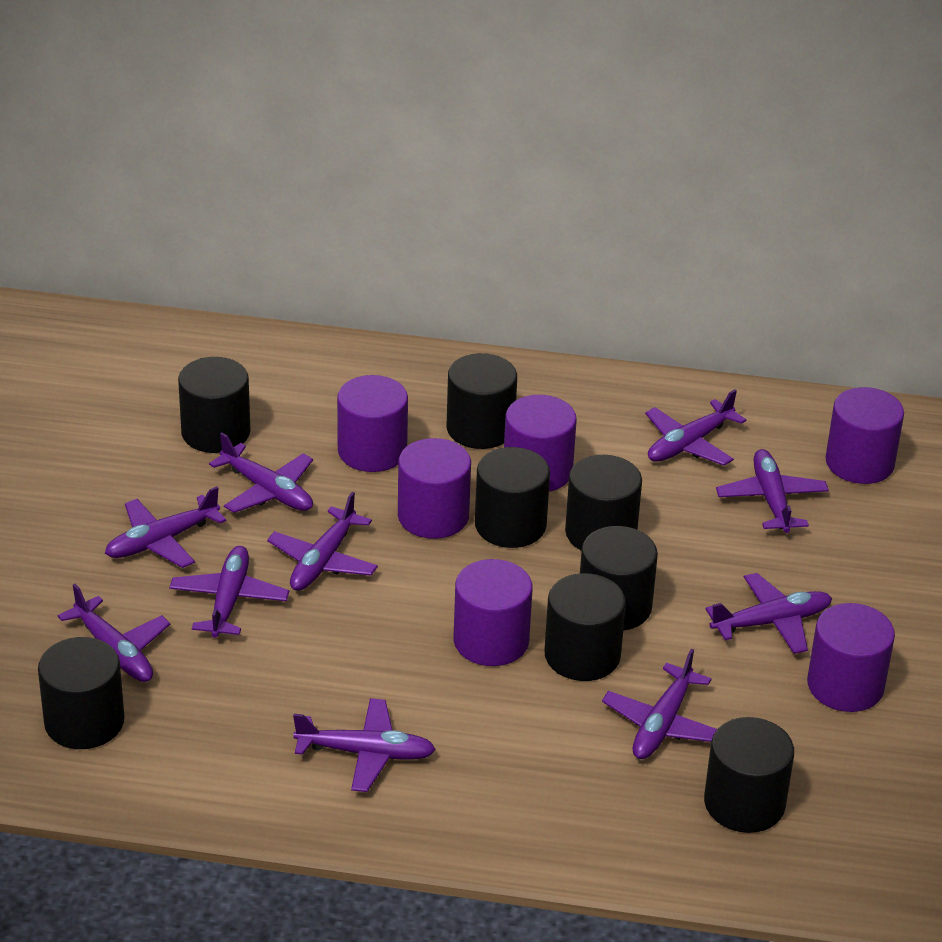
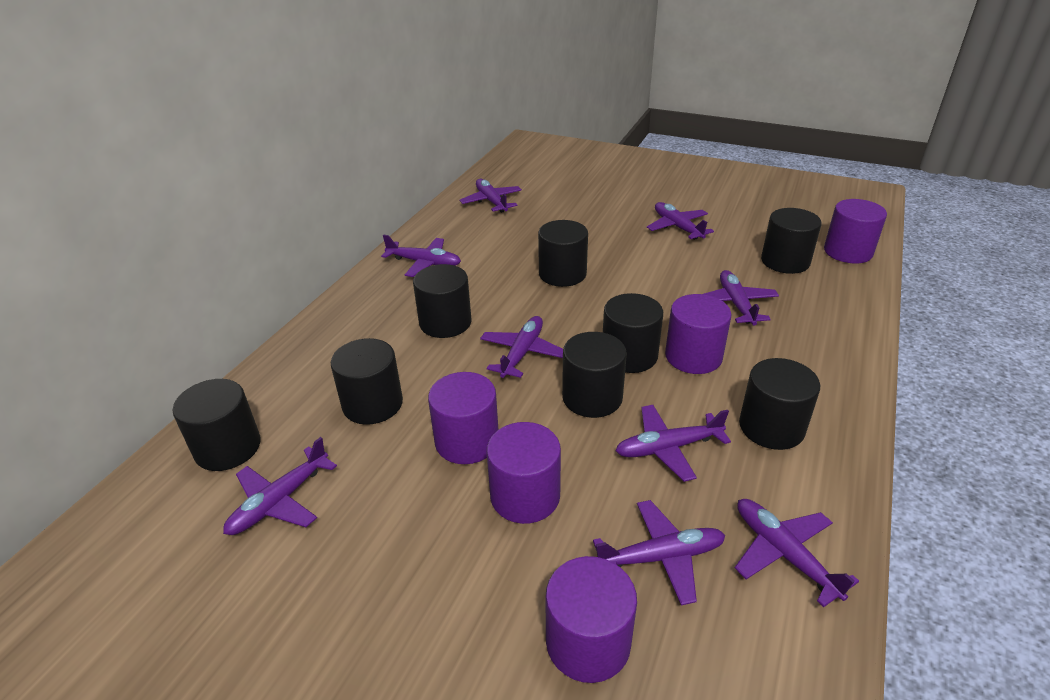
purple cylinder: 6 -> 5
purple plane: 10 -> 9

